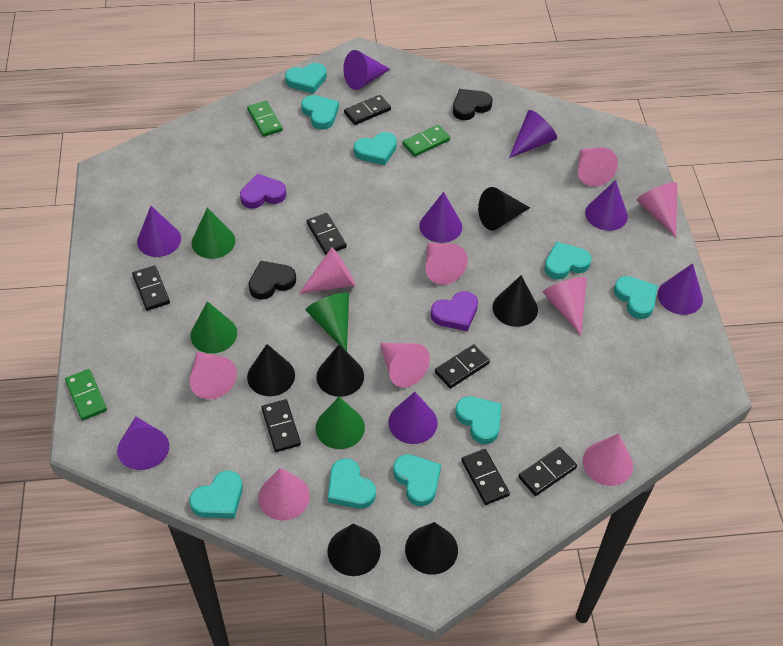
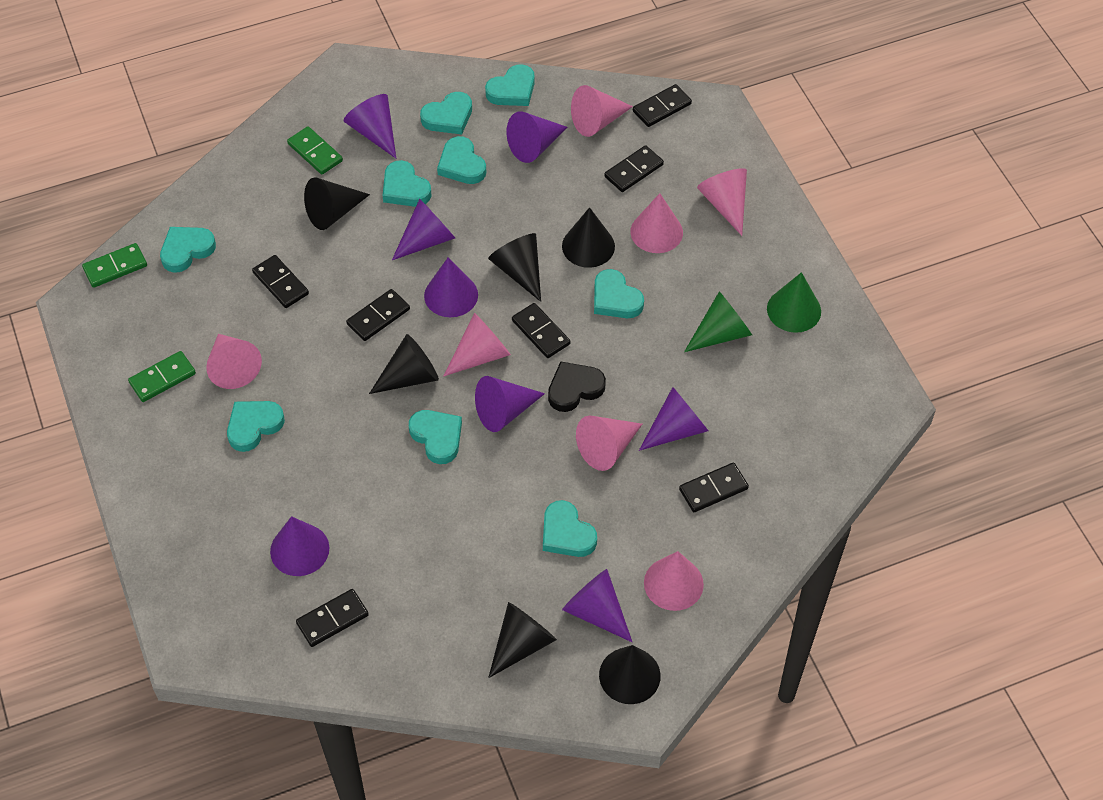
black heart: 2 -> 1
green cone: 4 -> 2
pink cone: 9 -> 7
purple heart: 2 -> 0

